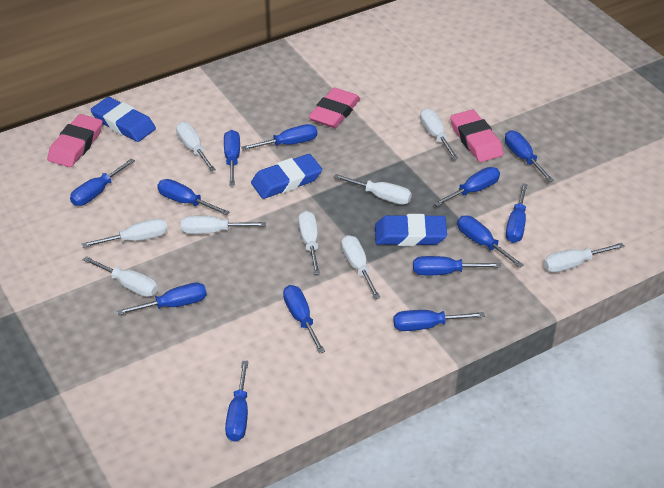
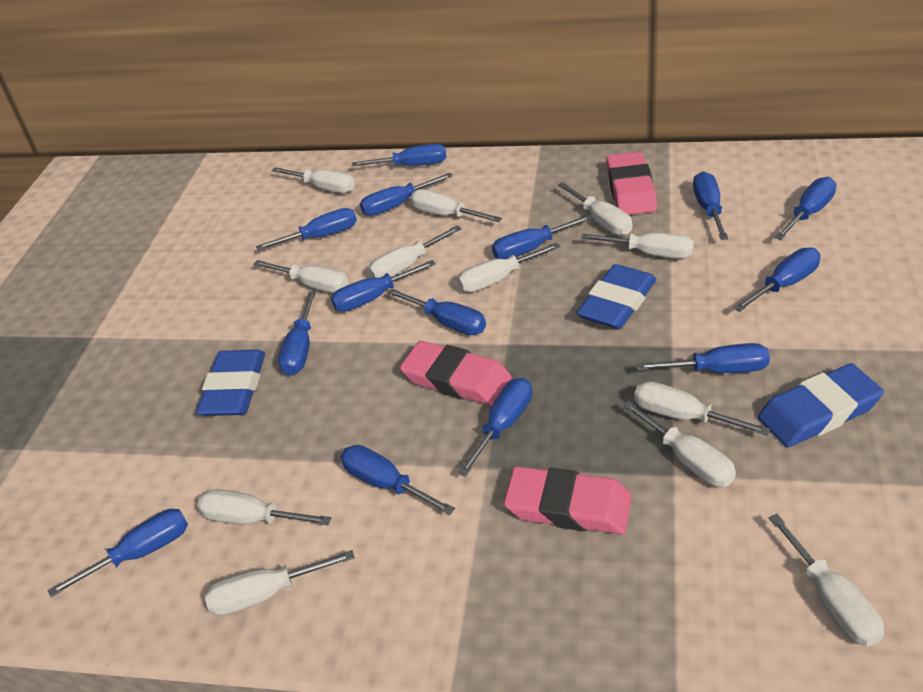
blue screwdriver: 13 -> 14
white screwdriver: 9 -> 12

